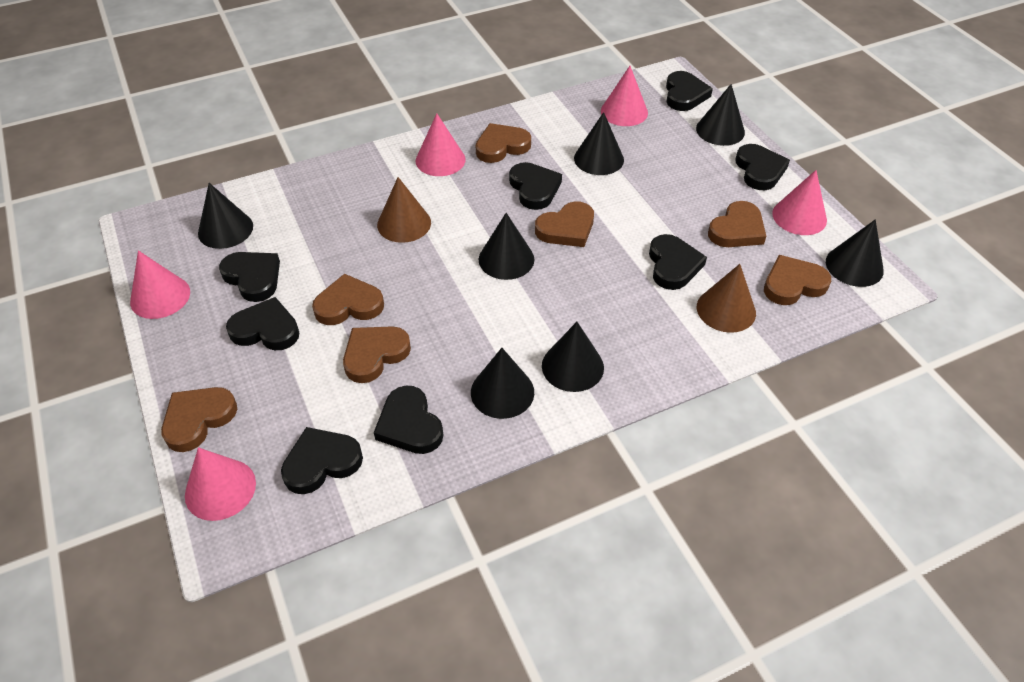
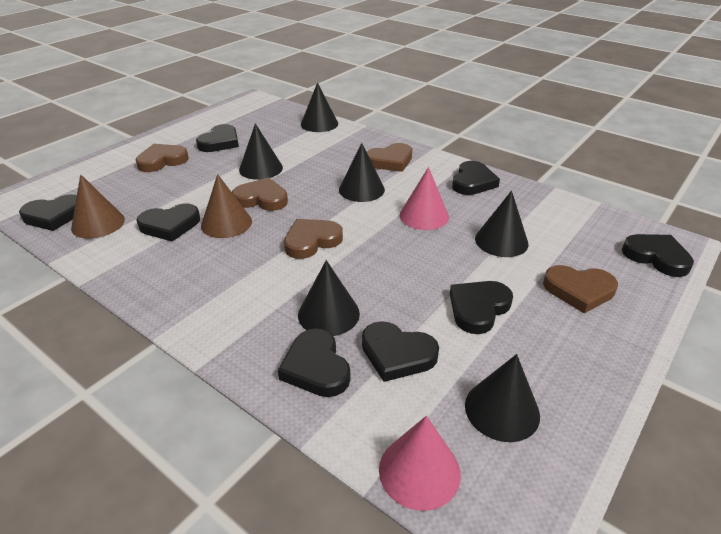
black cone: 7 -> 6
brown heart: 7 -> 5
pink cone: 5 -> 2

